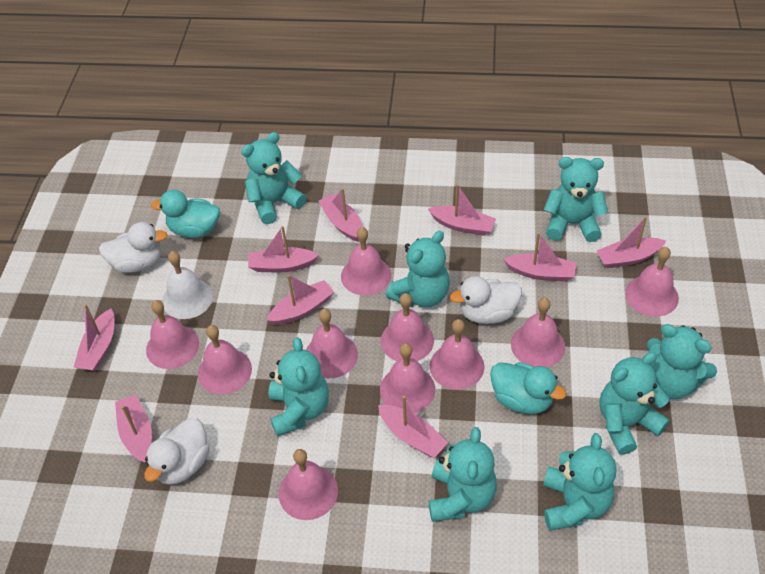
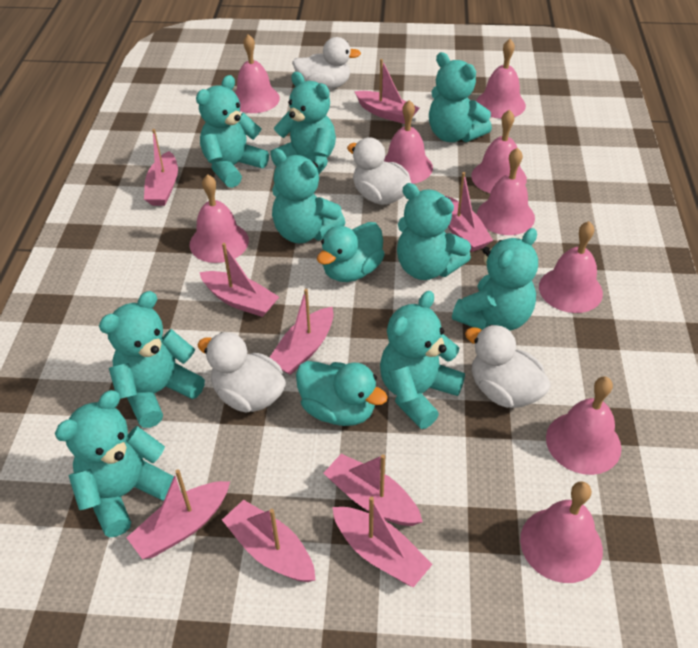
pink bell: 10 -> 9
turquoise teddy bear: 8 -> 9
white bell: 1 -> 0
white duck: 3 -> 4

